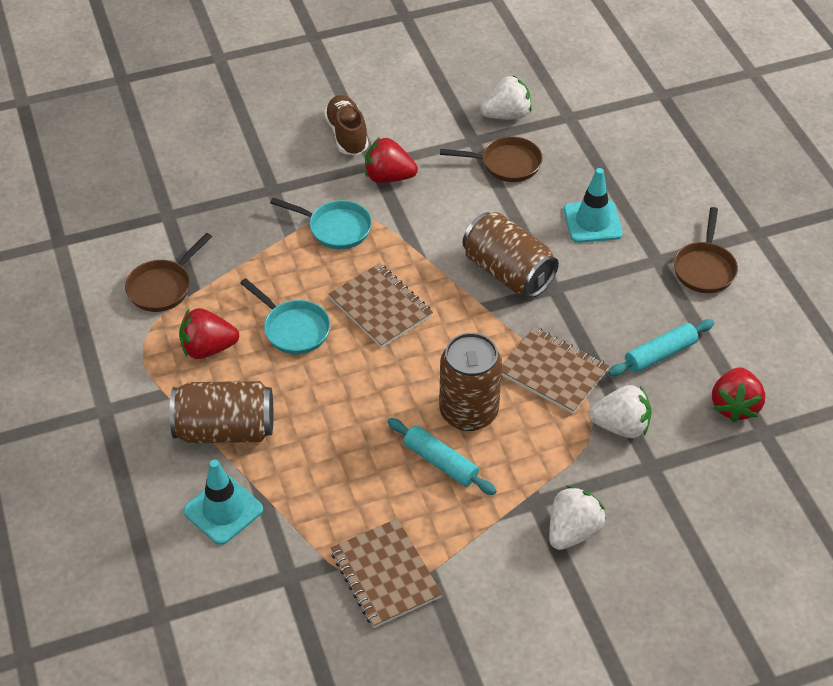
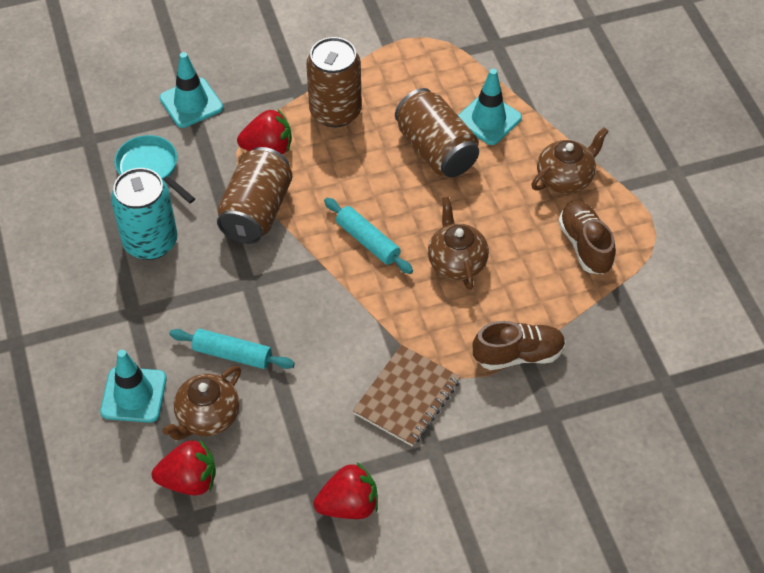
brown notebook: 3 -> 1
brown pan: 3 -> 0
brown shoe: 1 -> 2
brown teapot: 0 -> 3
turquoise can: 0 -> 1
turquoise pan: 2 -> 1
turquoise traffic cone: 2 -> 3
white strawberry: 3 -> 0

